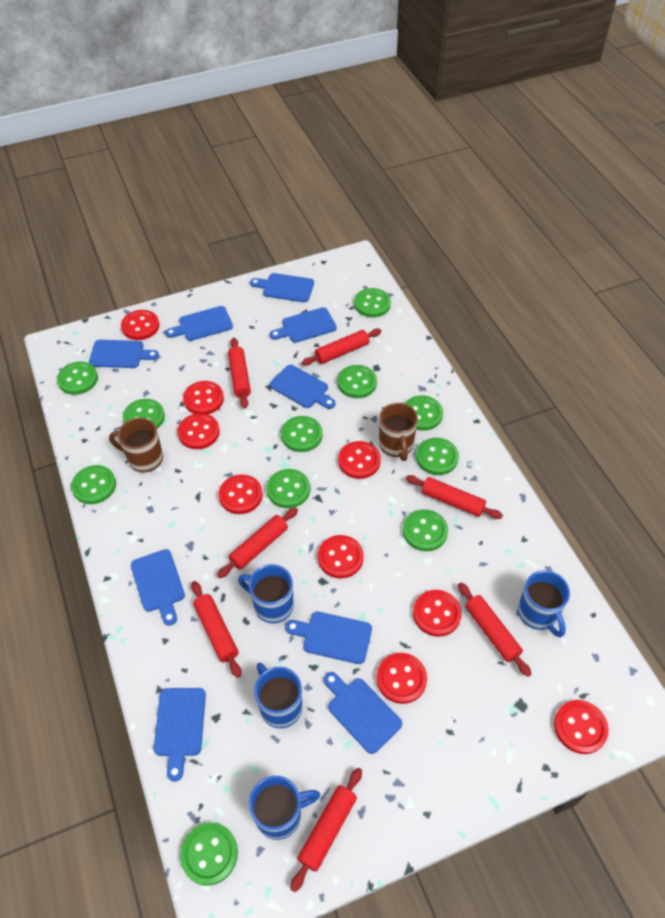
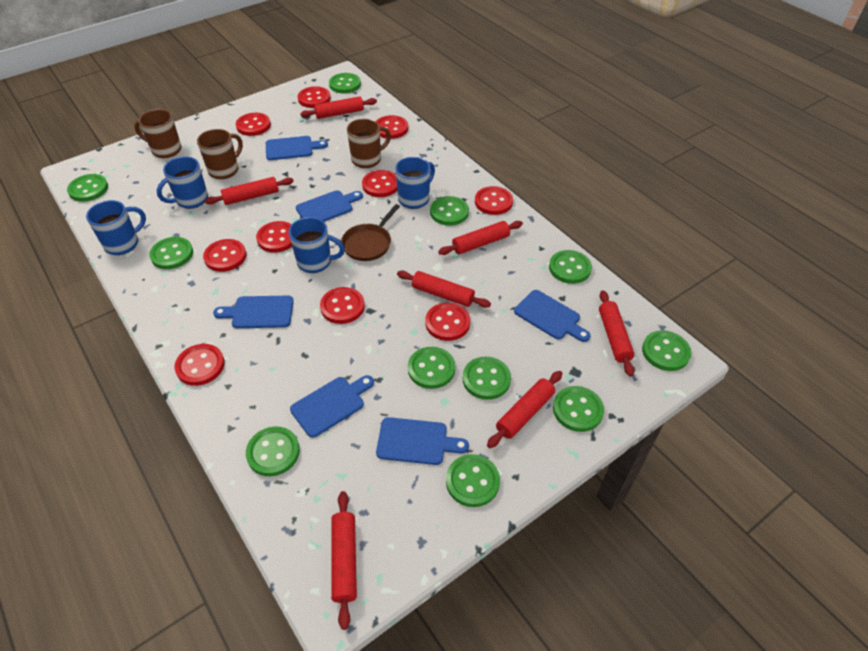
blue cutting board: 9 -> 6
brown mug: 2 -> 3
brown pan: 0 -> 1
red button: 9 -> 10

